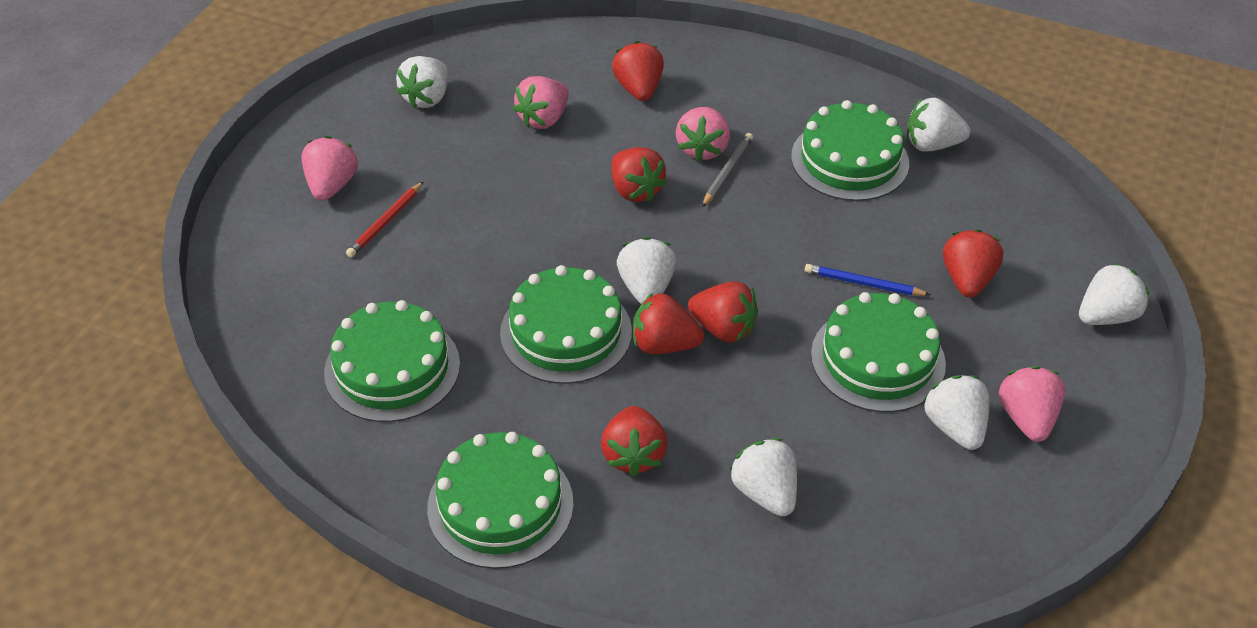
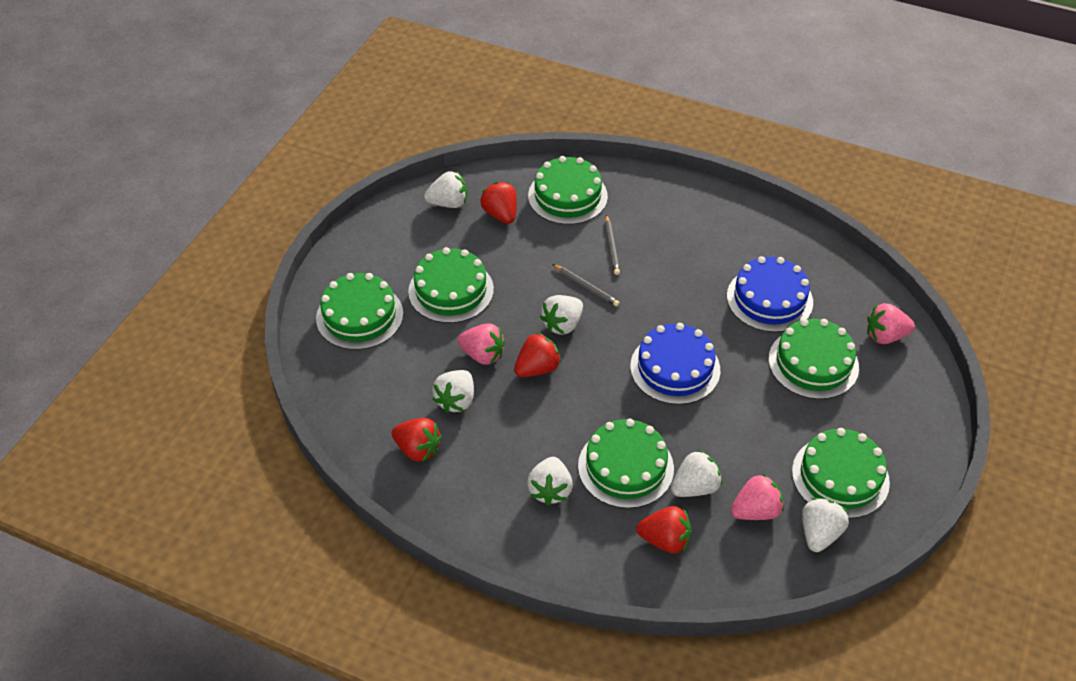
blue cake: 0 -> 2
blue pencil: 1 -> 0
green cake: 5 -> 6
grey pencil: 1 -> 2
pink strawberry: 4 -> 3
red pencil: 1 -> 0
red strawberry: 6 -> 4

